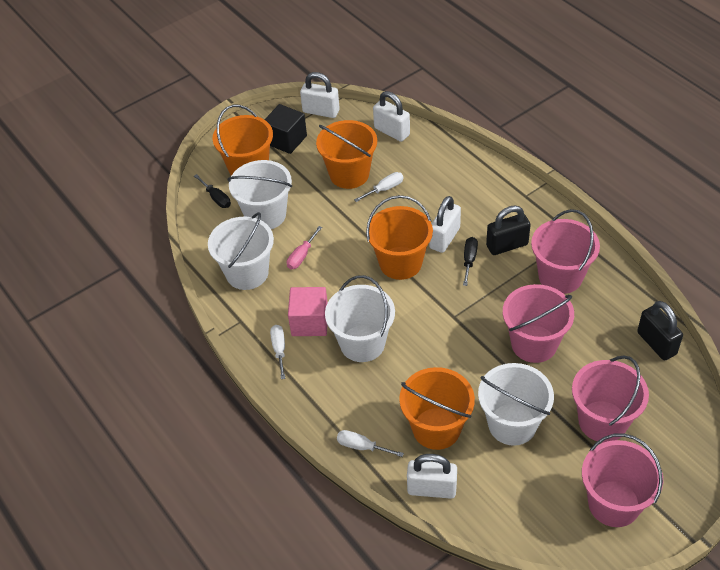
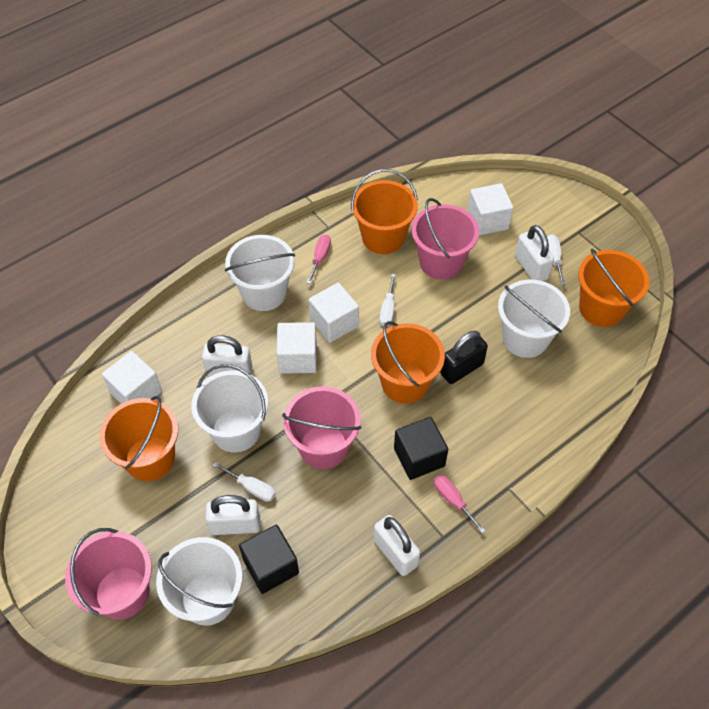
black cube: 1 -> 2
black padlock: 2 -> 1
black screwdriver: 2 -> 0
pink bucket: 4 -> 3
pink cube: 1 -> 0
pink screwdriver: 1 -> 2
white cube: 0 -> 4

